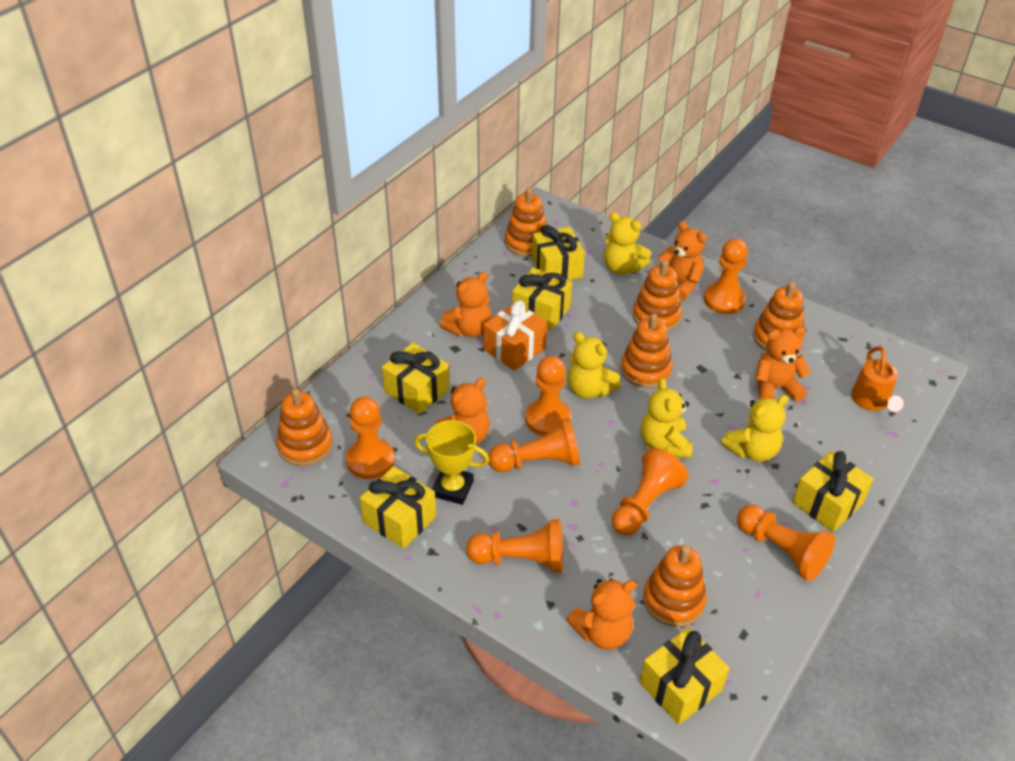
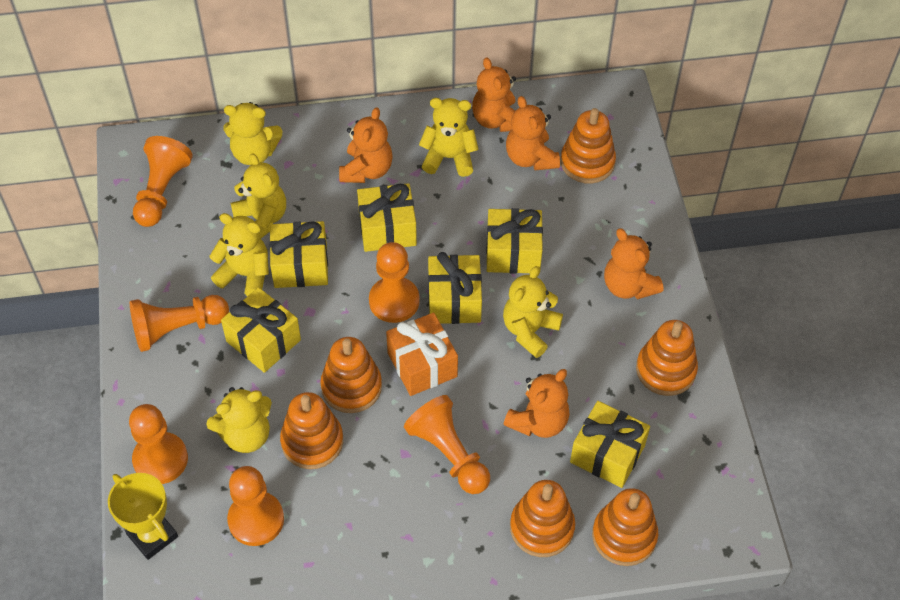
orange pawn: 7 -> 6
orange watering can: 1 -> 0
yellow teddy bear: 4 -> 6

